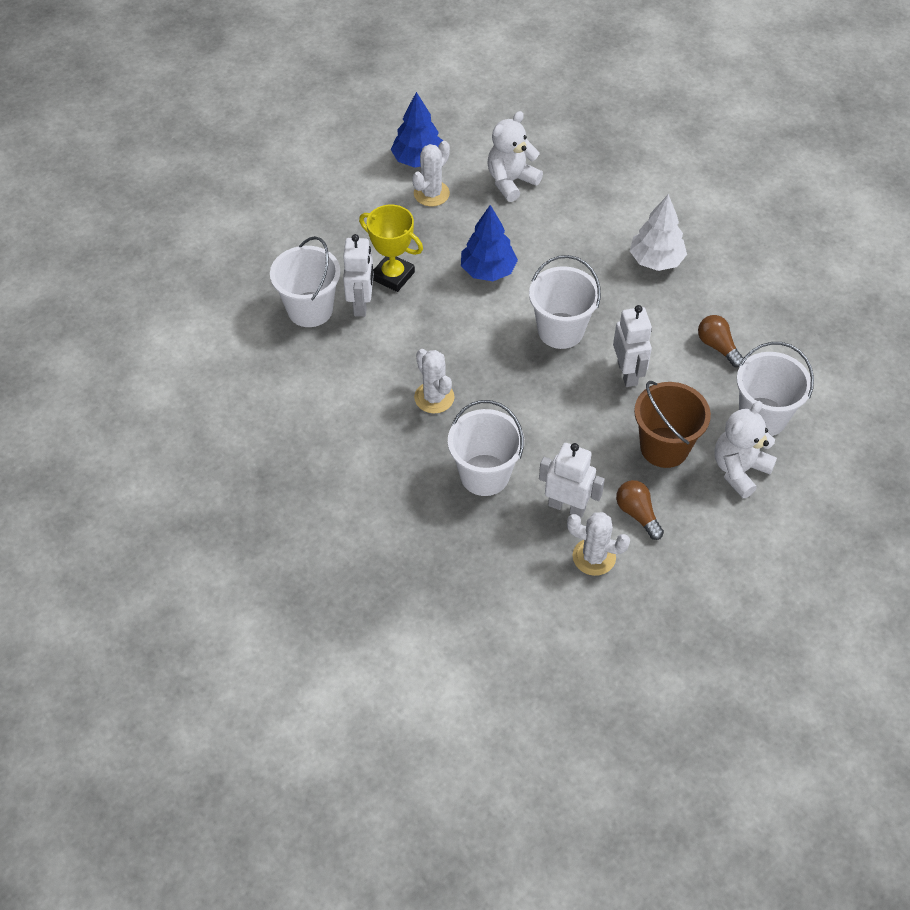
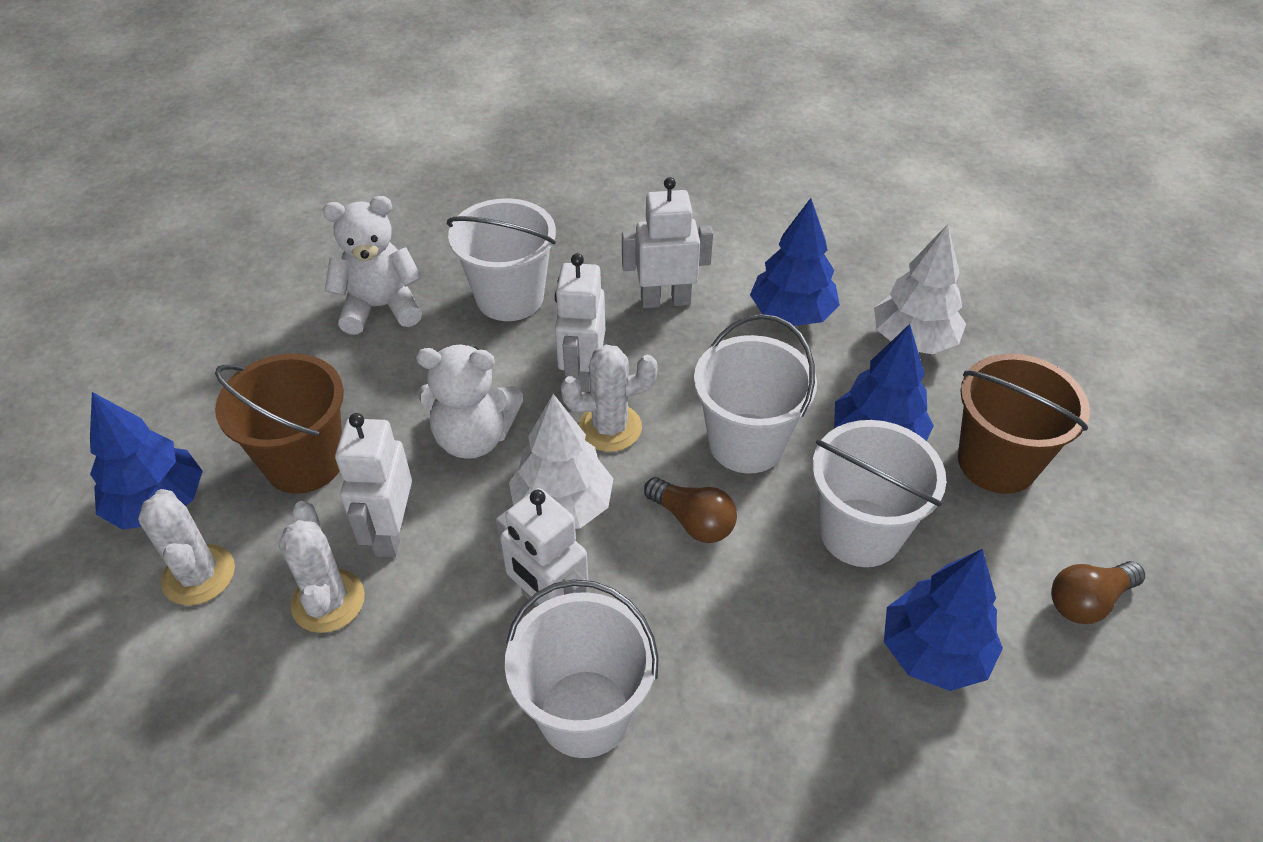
blue tree: 2 -> 4
brown bucket: 1 -> 2
white robot: 3 -> 4
white tree: 1 -> 2
yellow trophy: 1 -> 0

